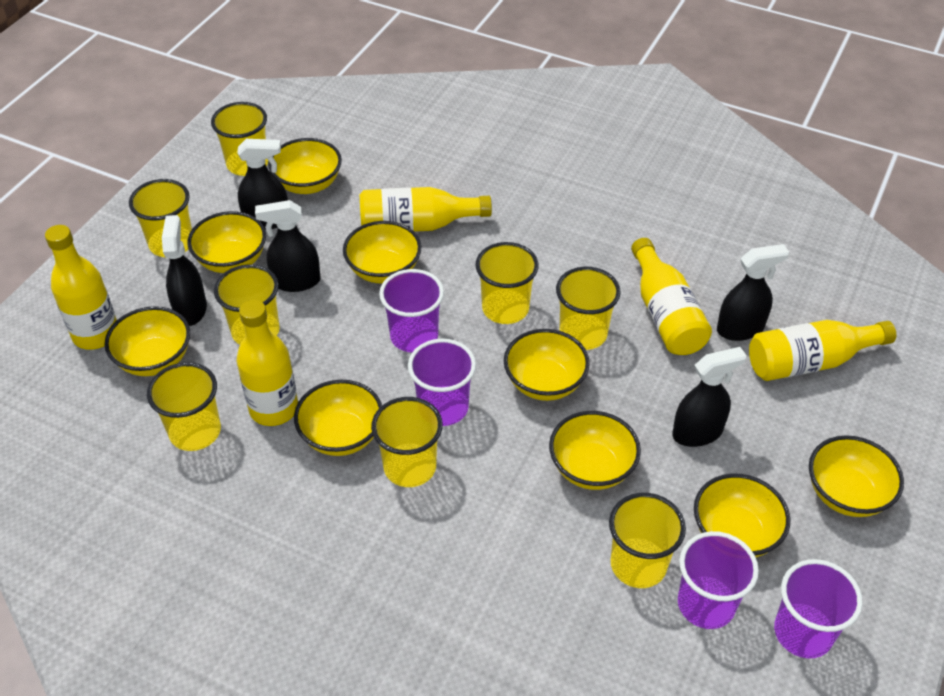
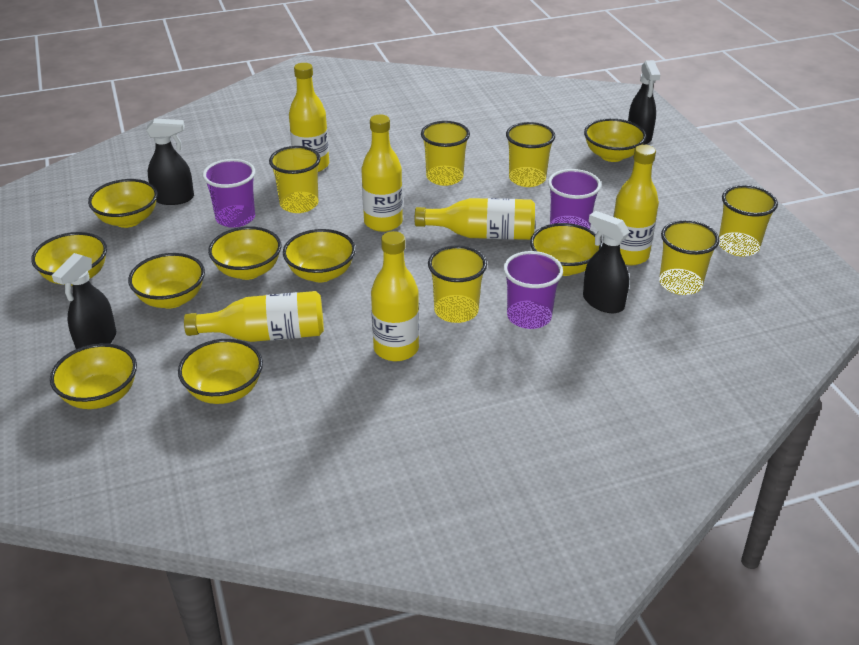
black spray bottle: 5 -> 4
purple cup: 4 -> 3
yellow bottle: 5 -> 6
yellow cup: 8 -> 6

